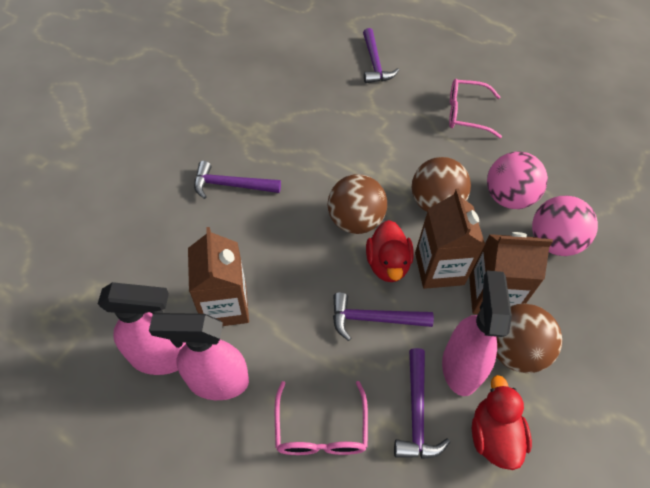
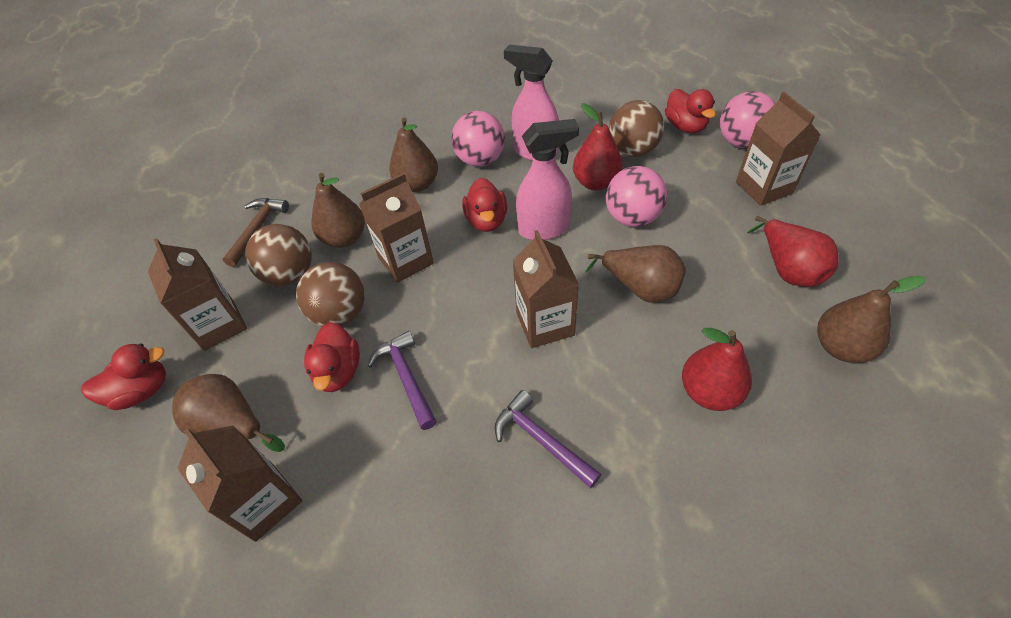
brown carton: 3 -> 5
brown hammer: 0 -> 1
brown pear: 0 -> 5
pink ball: 2 -> 3
pink glasses: 2 -> 0
pink spray bottle: 3 -> 2
purple hammer: 4 -> 2
red duck: 2 -> 4
red pear: 0 -> 3

